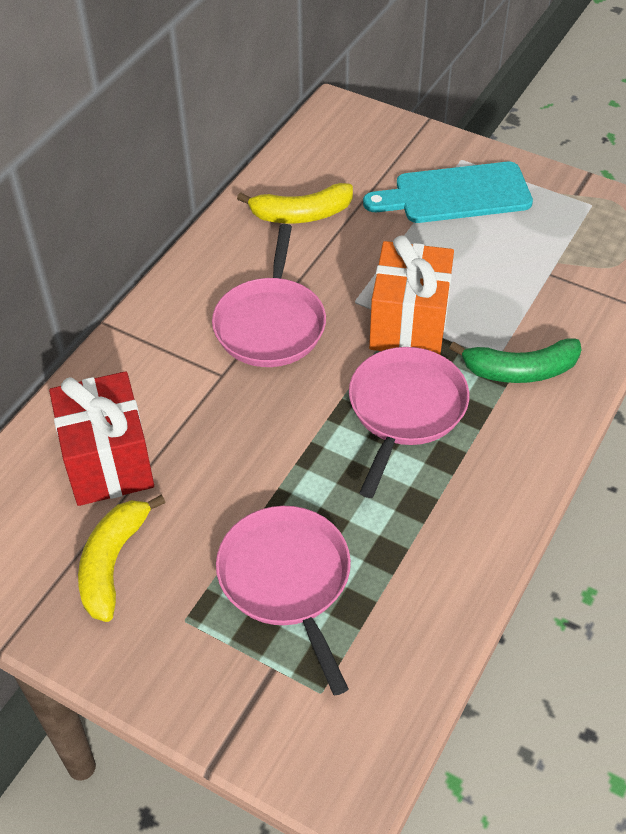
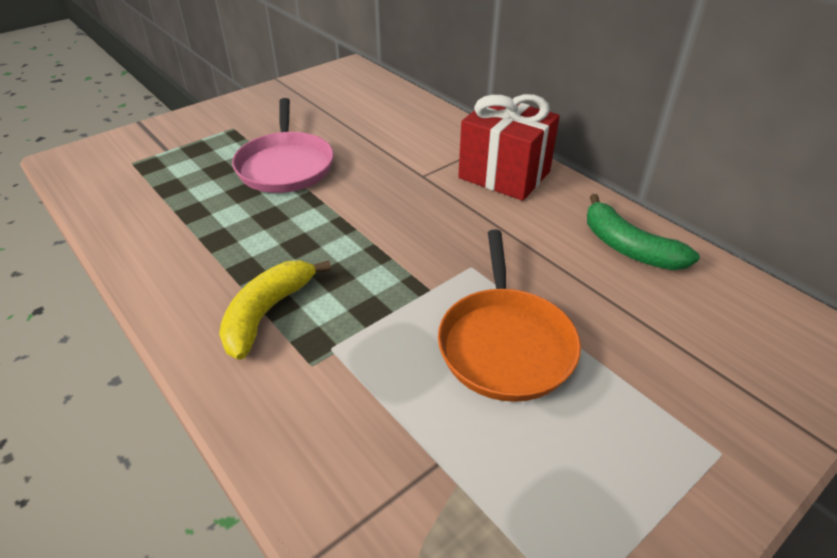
orange gift: 1 -> 0
orange pan: 0 -> 1
pink pan: 3 -> 1
turquoise cutting board: 1 -> 0
yellow banana: 2 -> 1

